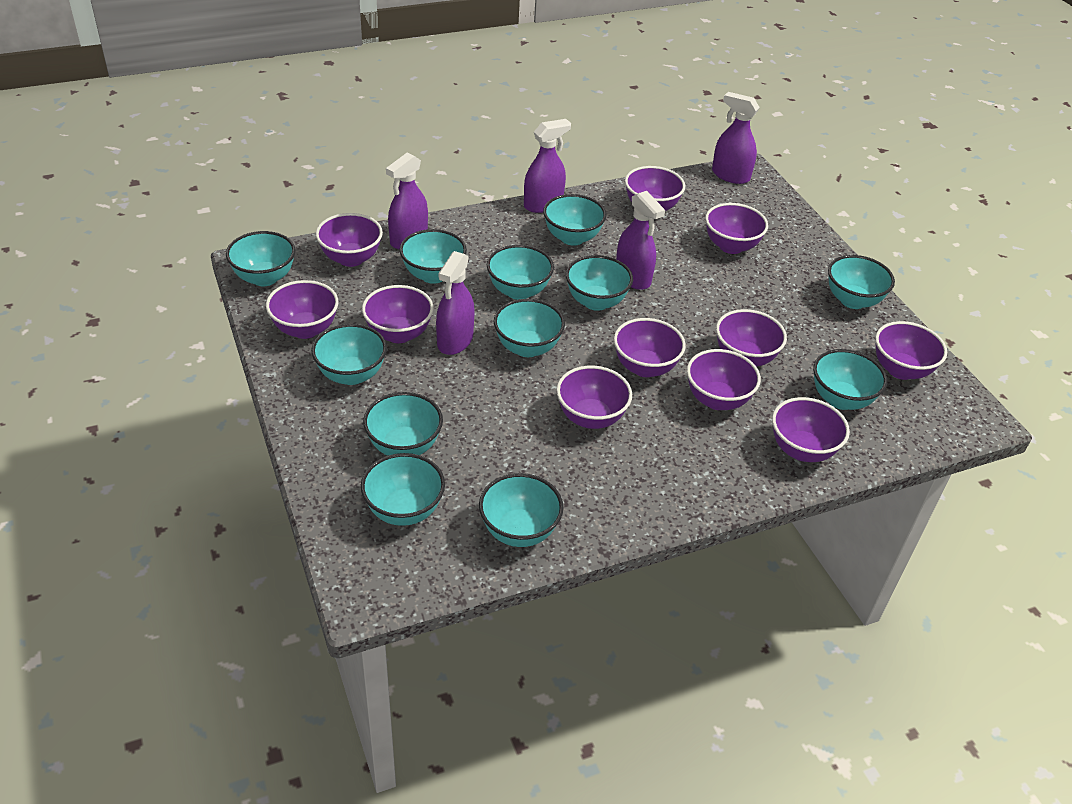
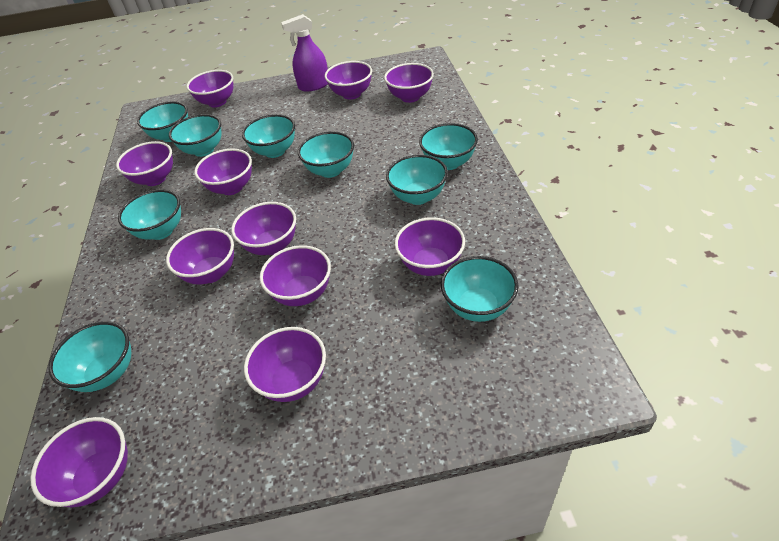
purple spray bottle: 5 -> 1
turquoise bowl: 12 -> 9

